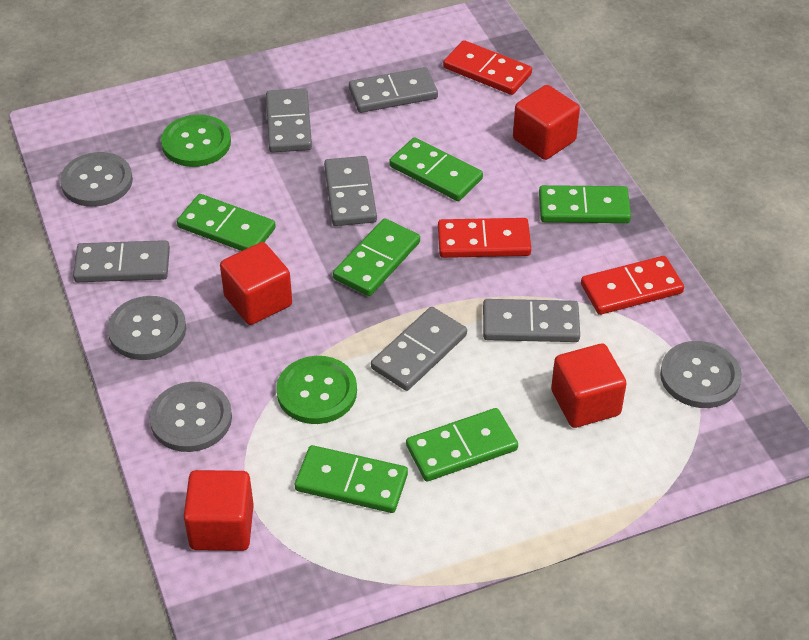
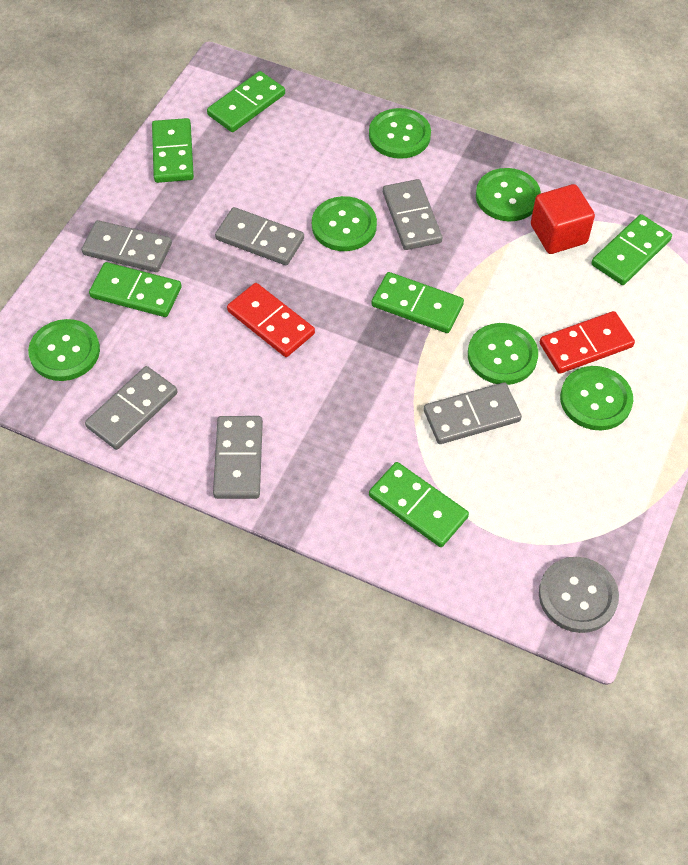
green button: 2 -> 6
grey button: 4 -> 1
red cube: 4 -> 1
red domino: 3 -> 2

